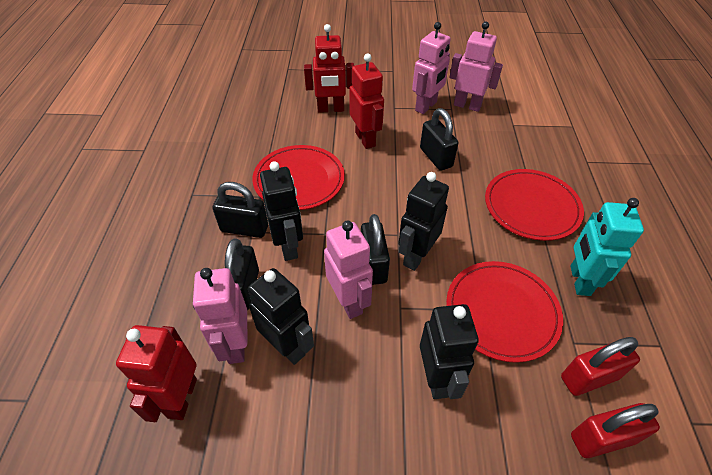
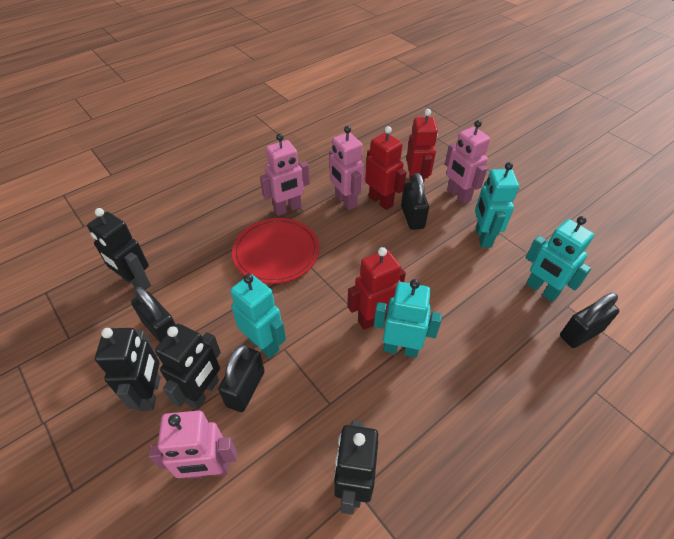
red padlock: 2 -> 0
red plate: 3 -> 1
turquoise robot: 1 -> 4

